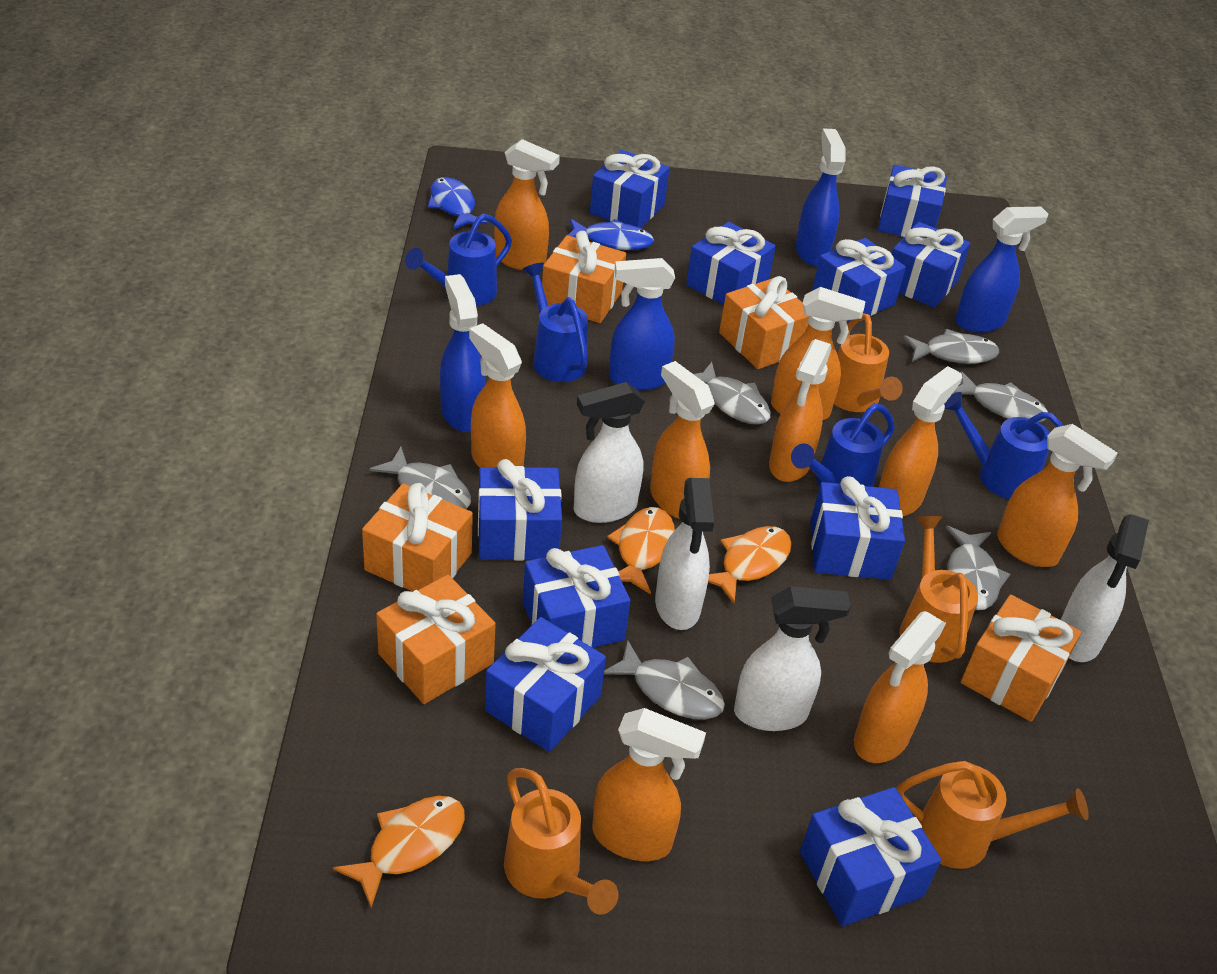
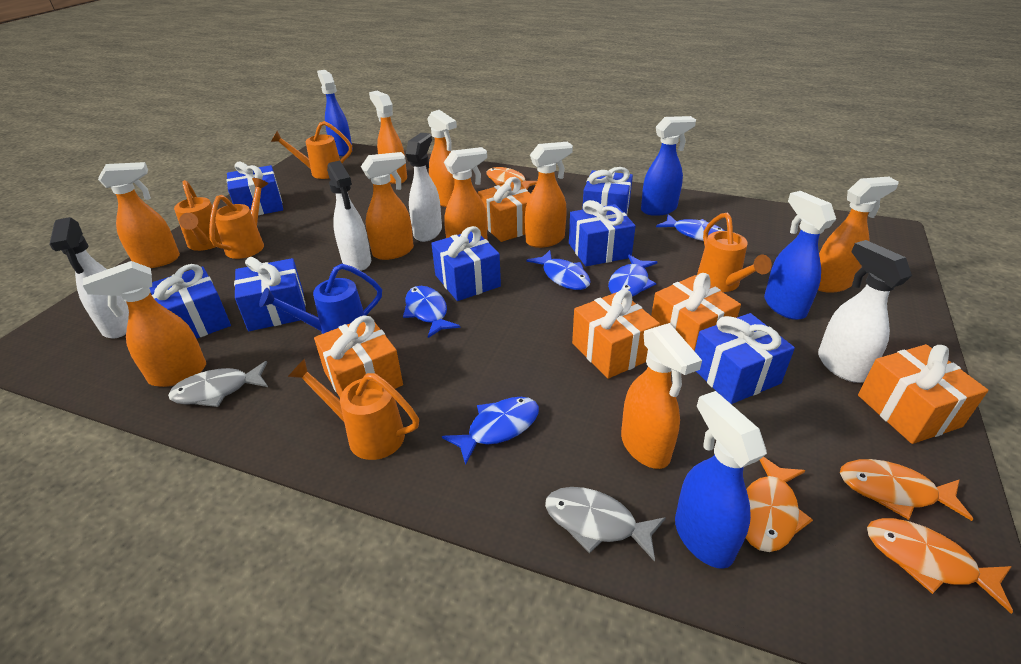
blue fish: 2 -> 5
blue gift: 10 -> 7
blue watering can: 4 -> 1
grey fish: 6 -> 2
orange fish: 3 -> 4
orange watering can: 4 -> 5

